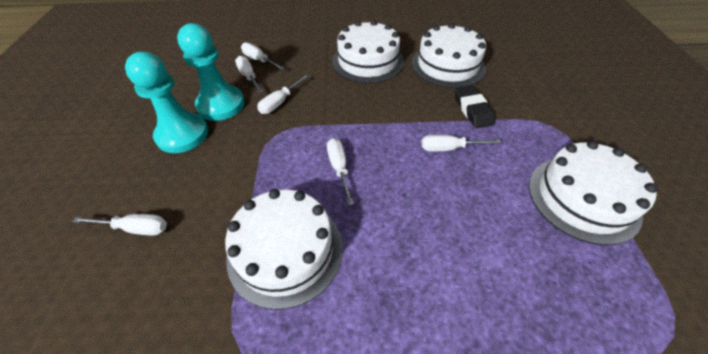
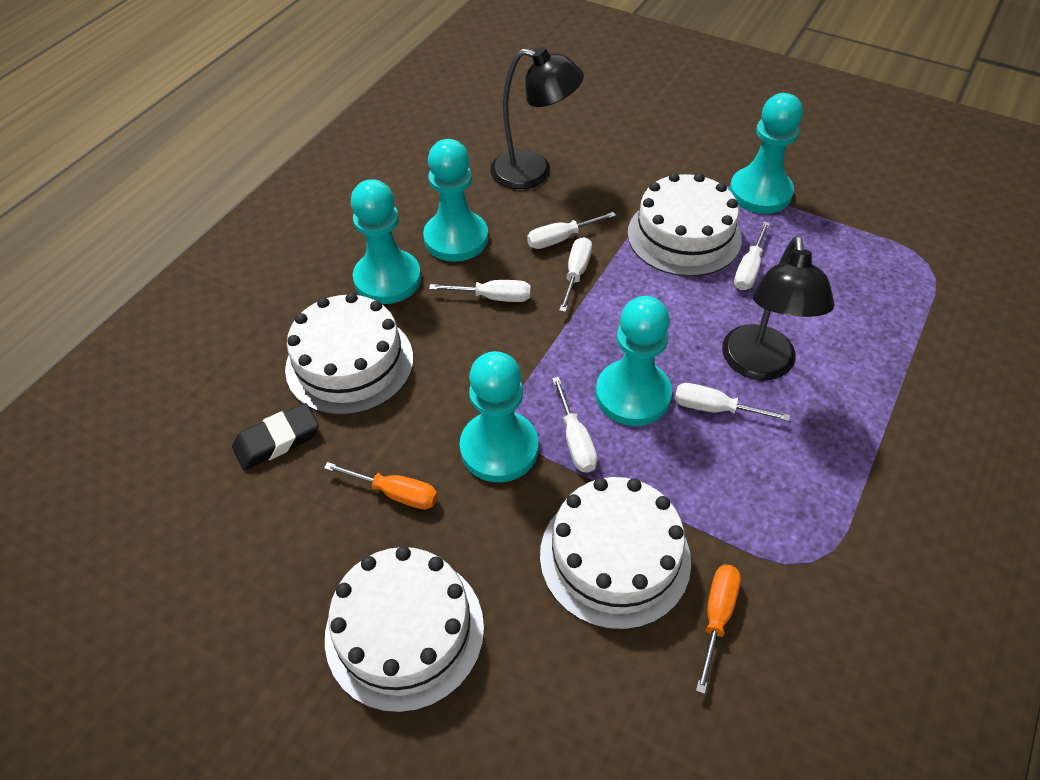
black lamp: 0 -> 2
orange screwdriver: 0 -> 2
turquoise pawn: 2 -> 5

